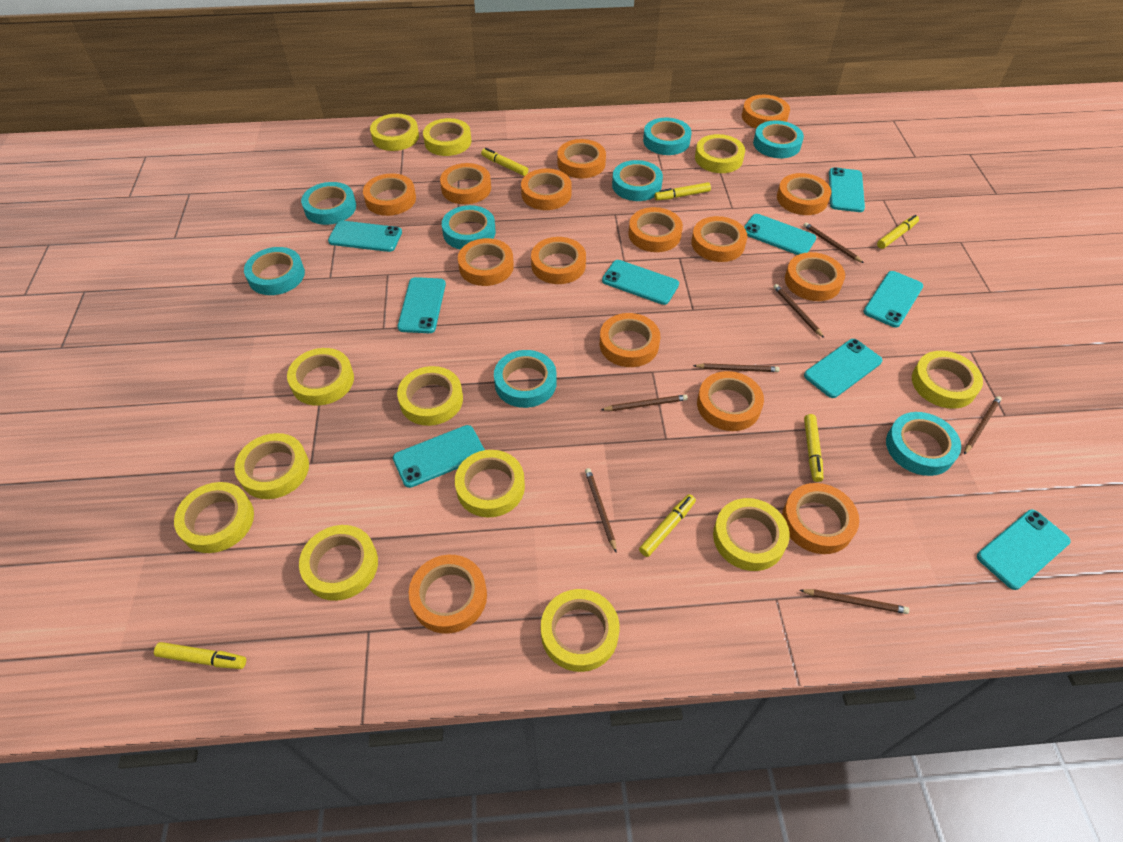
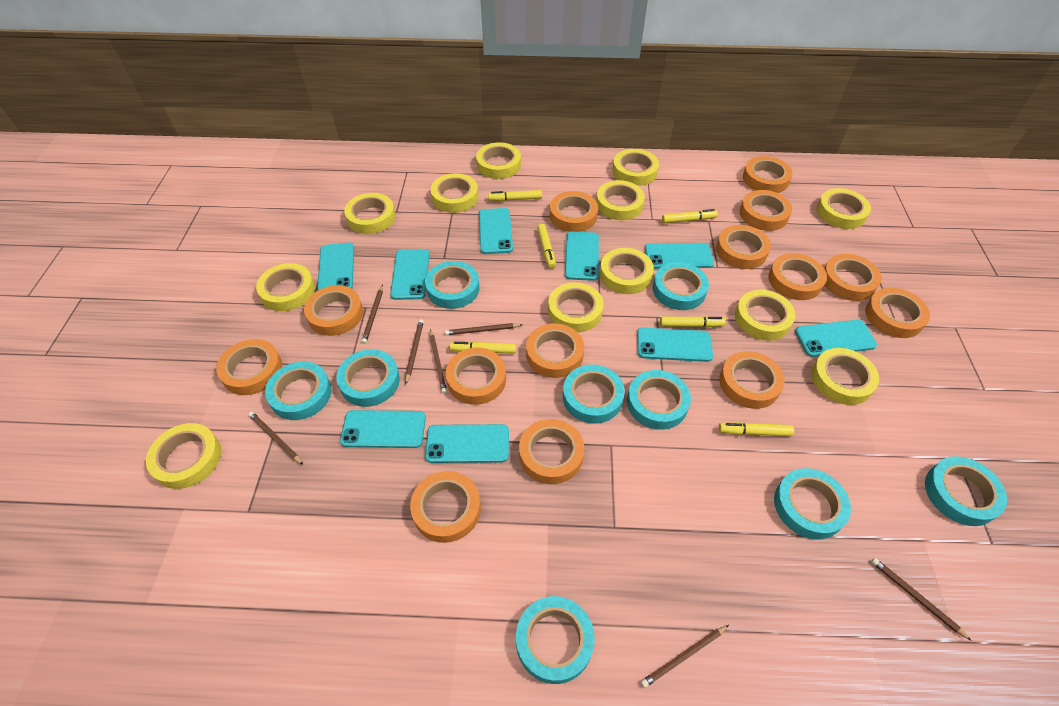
orange tape: 15 -> 14
turquoise tape: 8 -> 9

